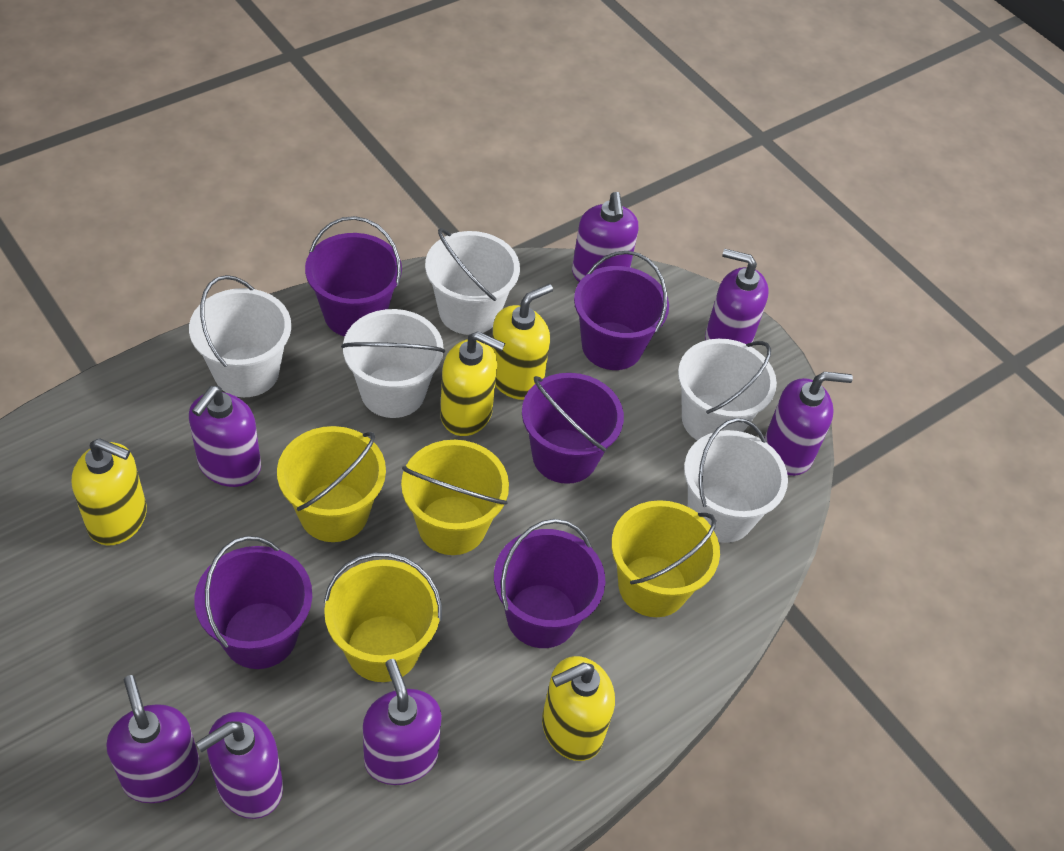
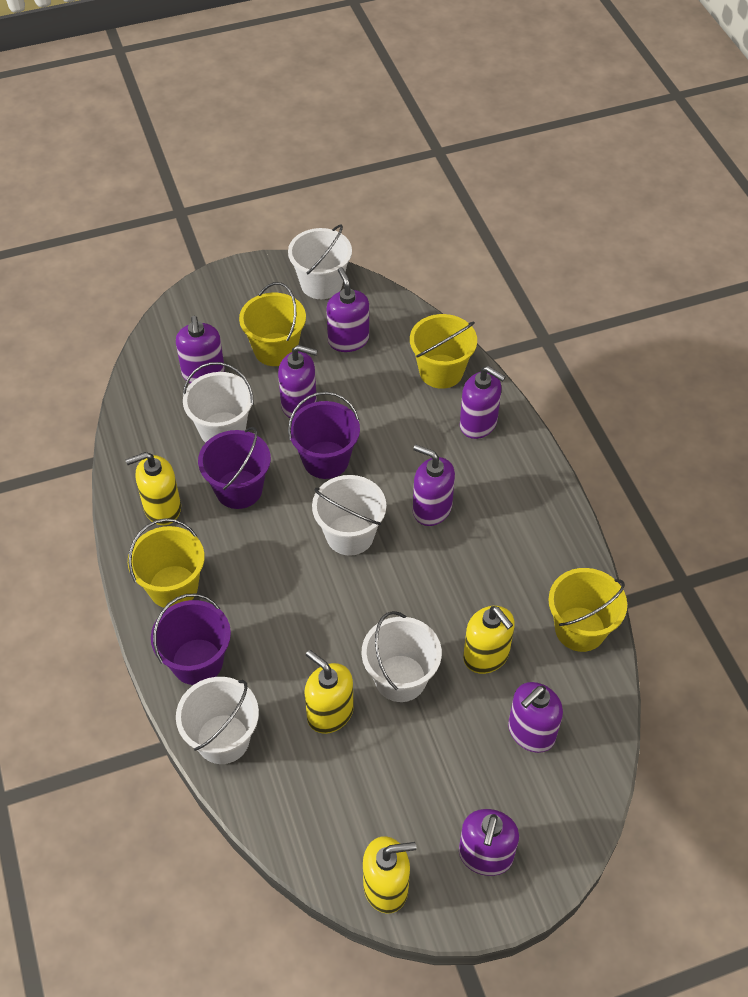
purple bucket: 5 -> 3

